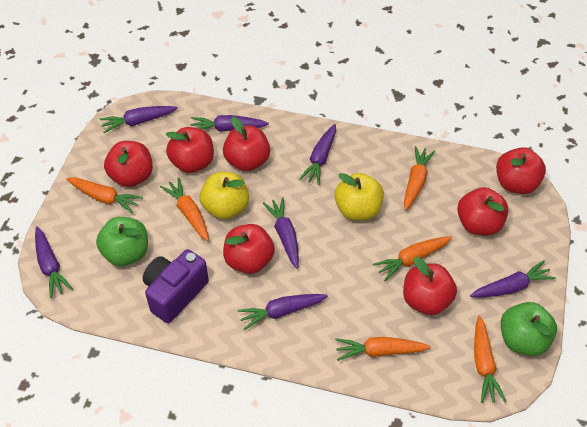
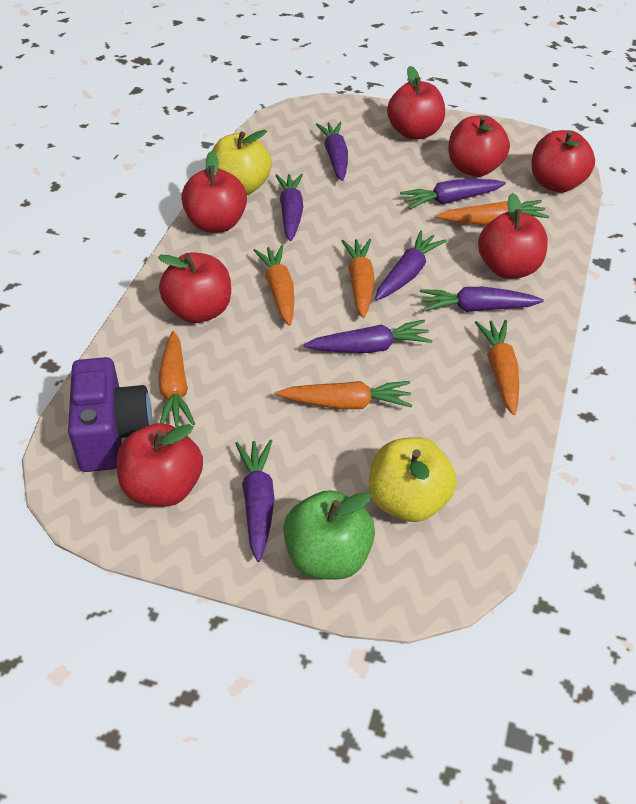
green apple: 2 -> 1

